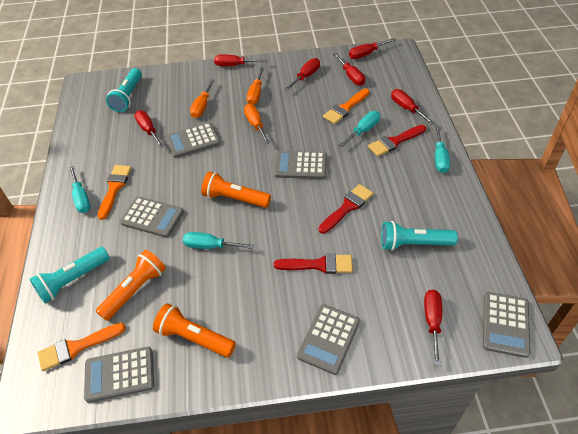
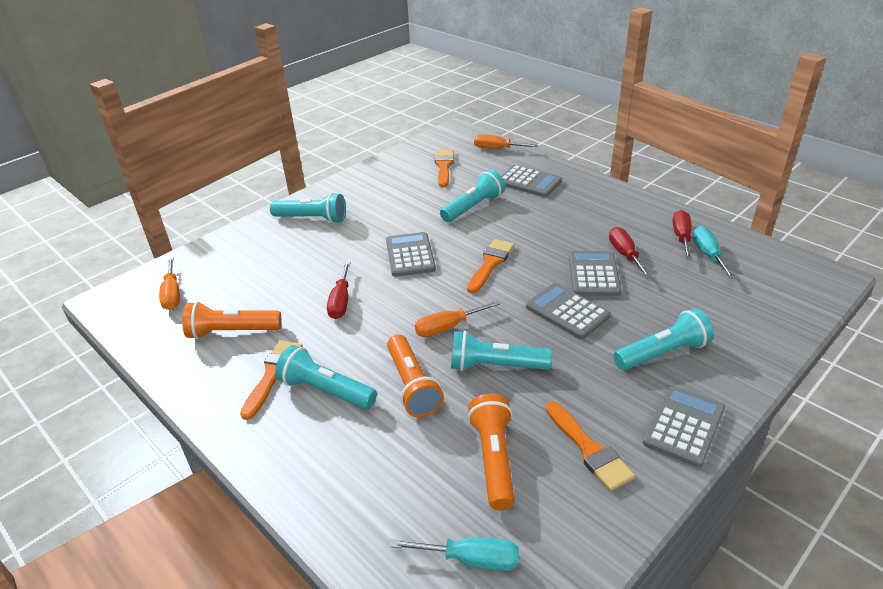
grey calculator: 6 -> 5
orange brush: 3 -> 4
red brush: 3 -> 0
red screwdriver: 7 -> 3
turquoise flashlight: 3 -> 5
turquoise screwdriver: 4 -> 2

